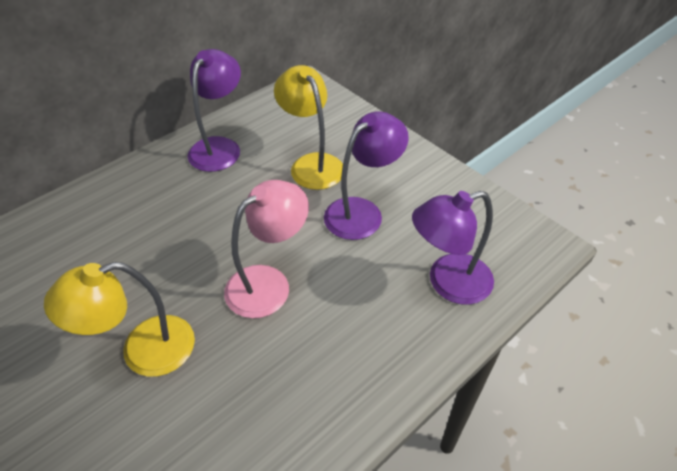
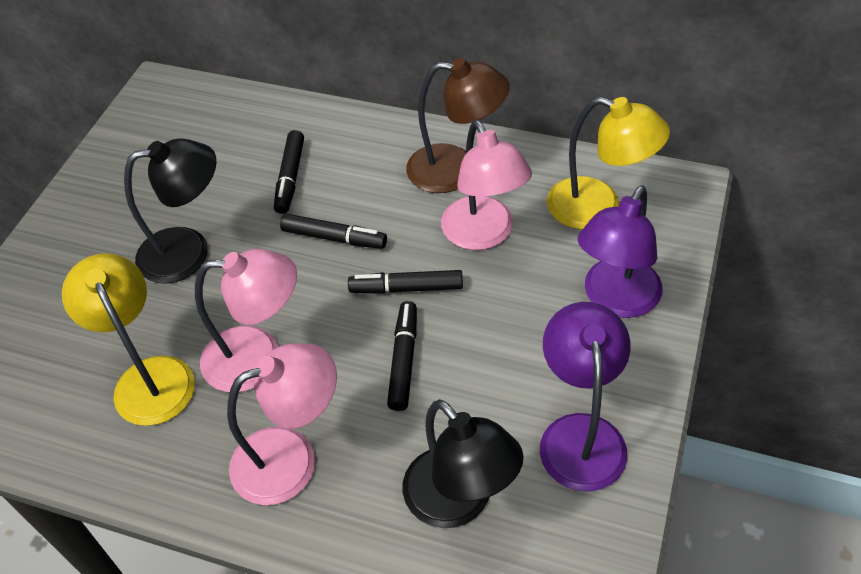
black lamp: 0 -> 2
black marker: 0 -> 4
brown lamp: 0 -> 1
pink lamp: 1 -> 3
purple lamp: 3 -> 2

